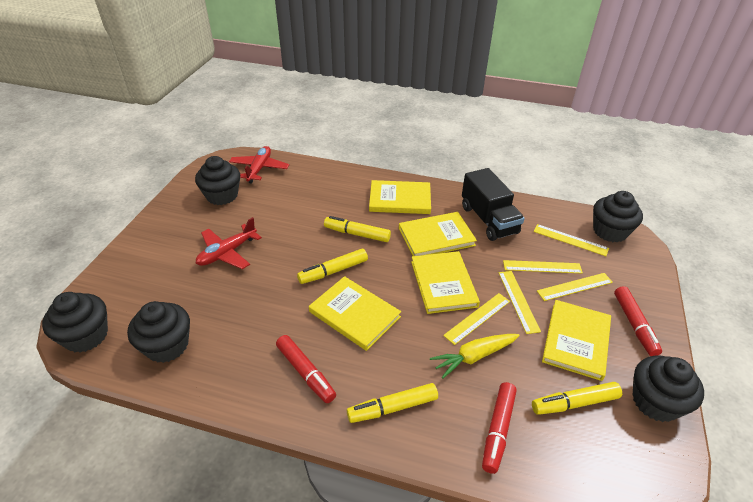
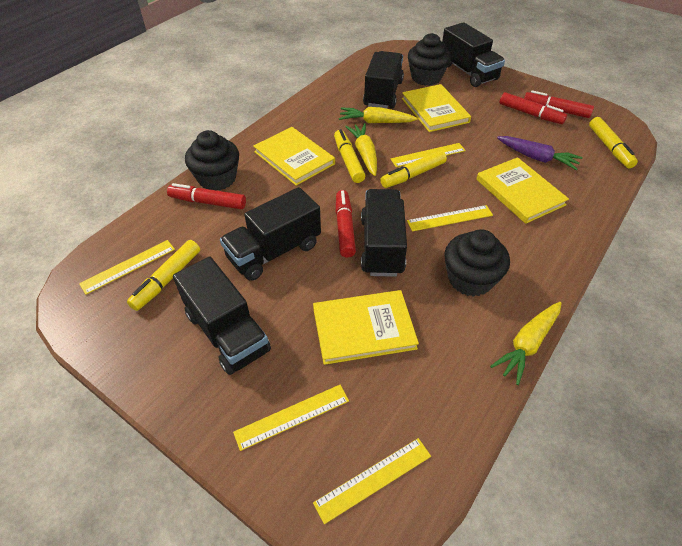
black cupcake: 5 -> 3
black truck: 1 -> 5
purple carrot: 0 -> 1
red marker: 3 -> 4
red plane: 2 -> 0
yellow book: 5 -> 4
yellow carrot: 1 -> 3

